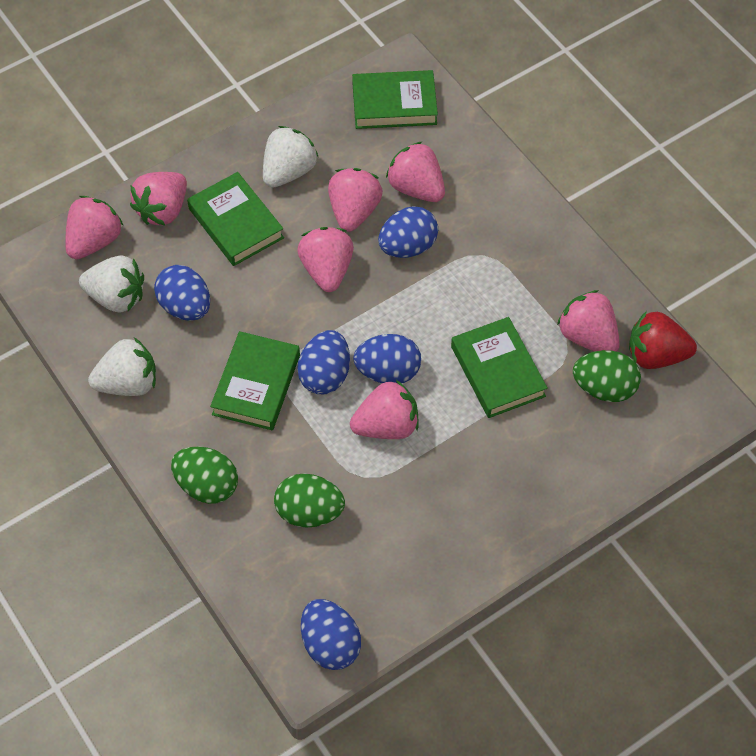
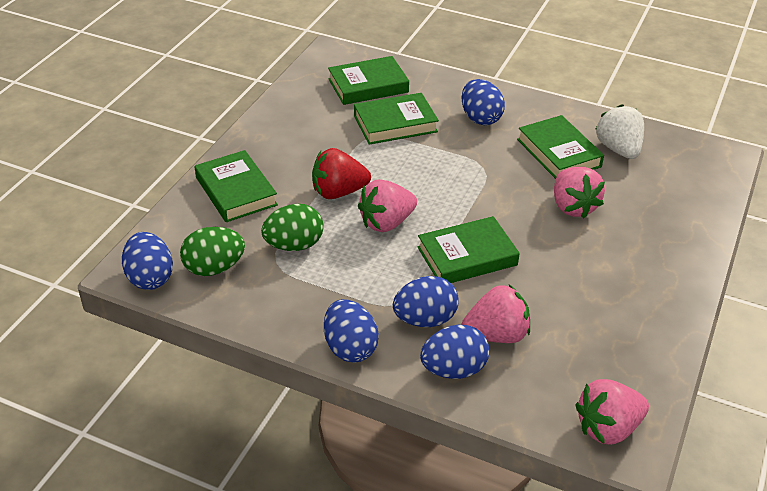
green book: 4 -> 5
green egg: 3 -> 2
pink strawberry: 7 -> 4
white strawberry: 3 -> 1

